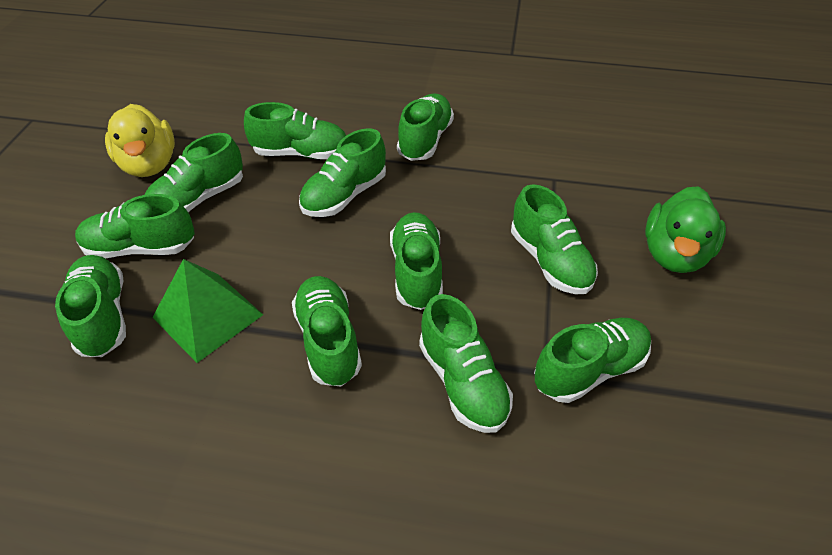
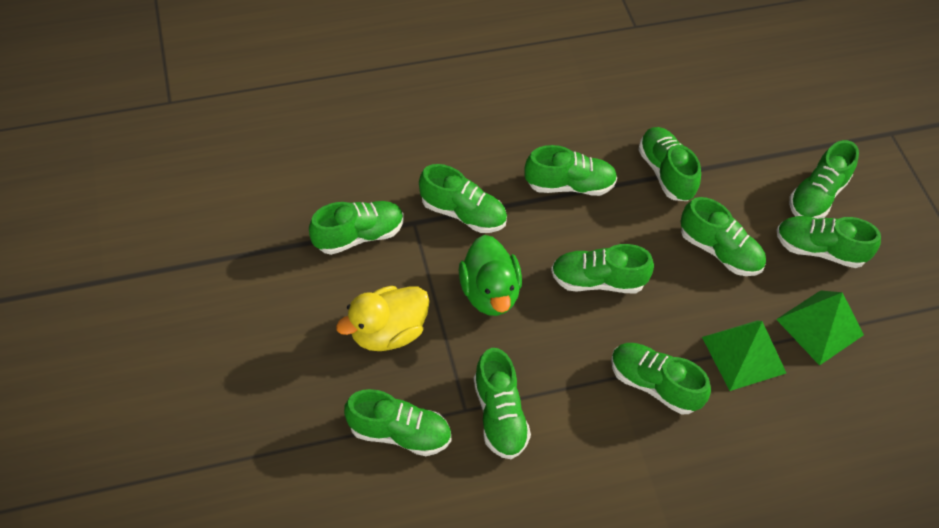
green pyramid: 1 -> 2

